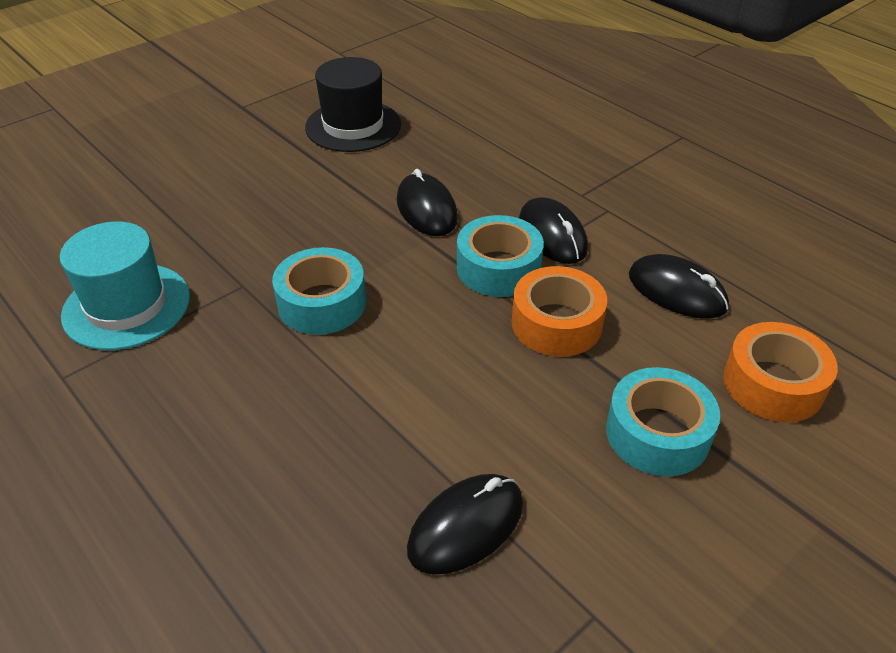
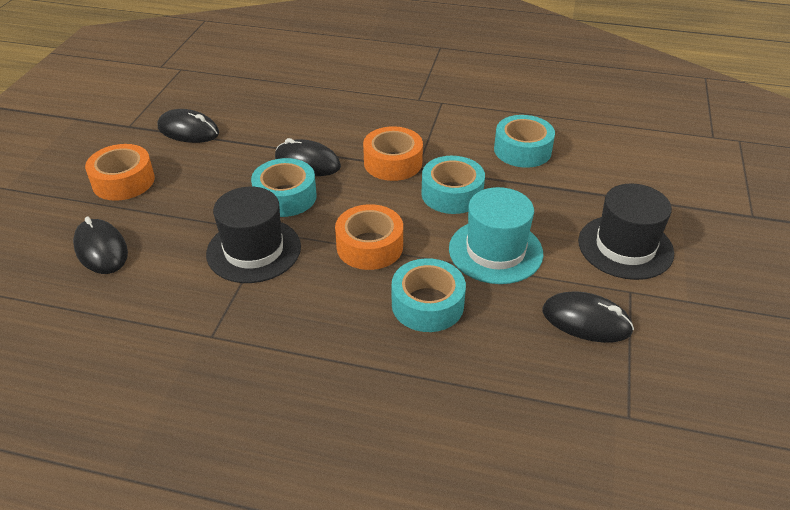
black hat: 1 -> 2
orange tape: 2 -> 3
turquoise tape: 3 -> 4

